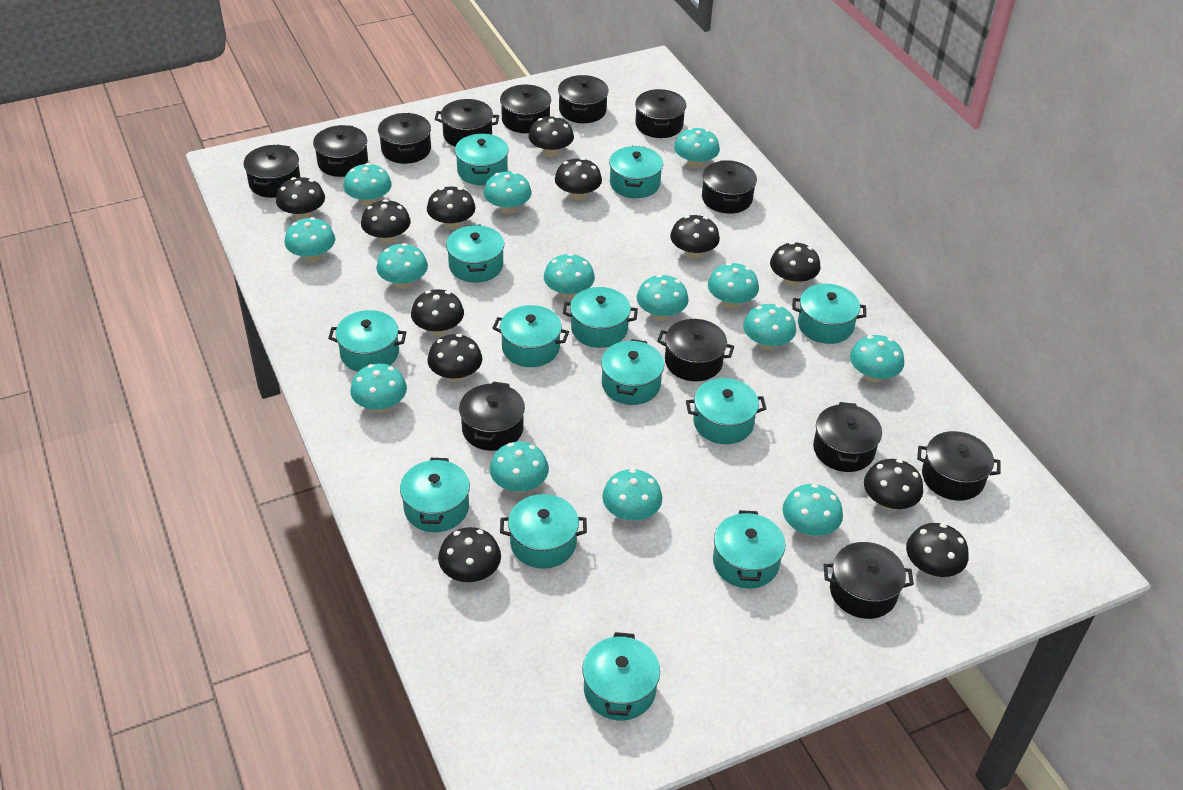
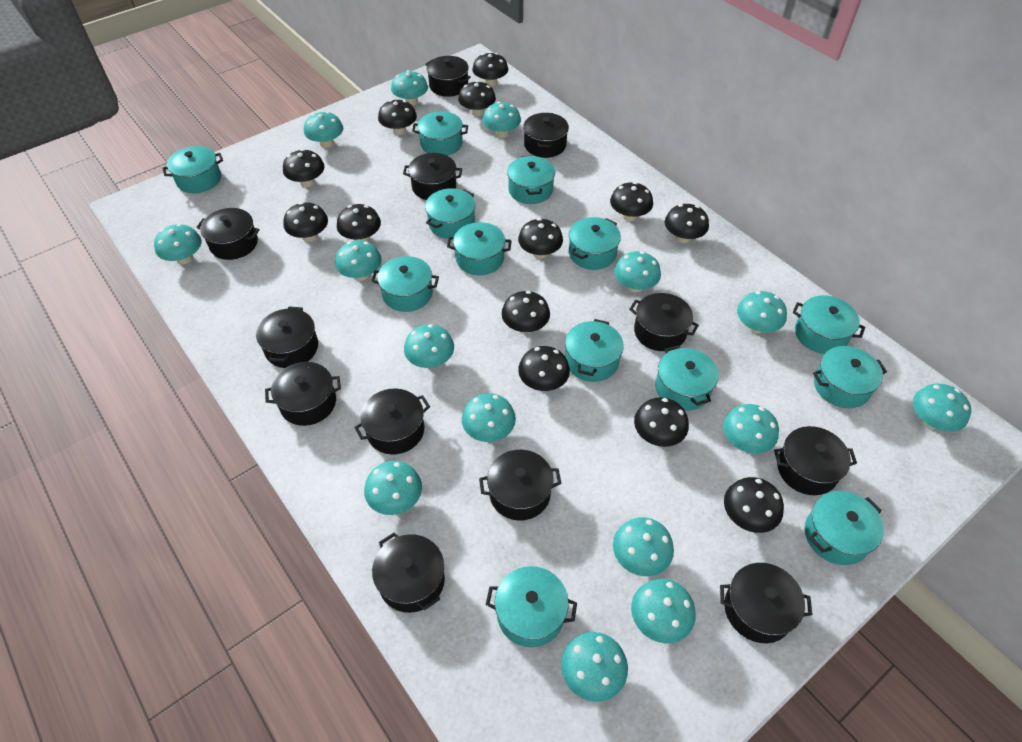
black mushroom: 12 -> 13
black pot: 13 -> 12
turquoise mushroom: 14 -> 15

